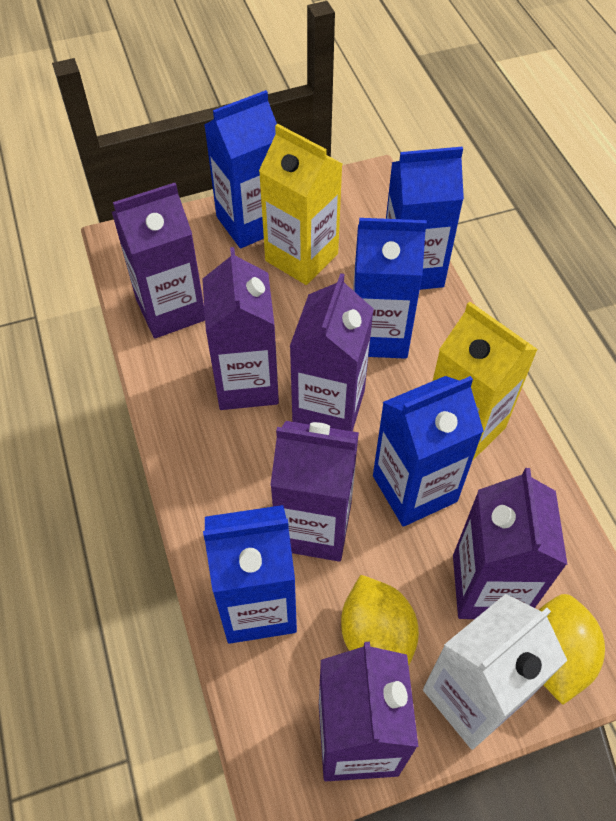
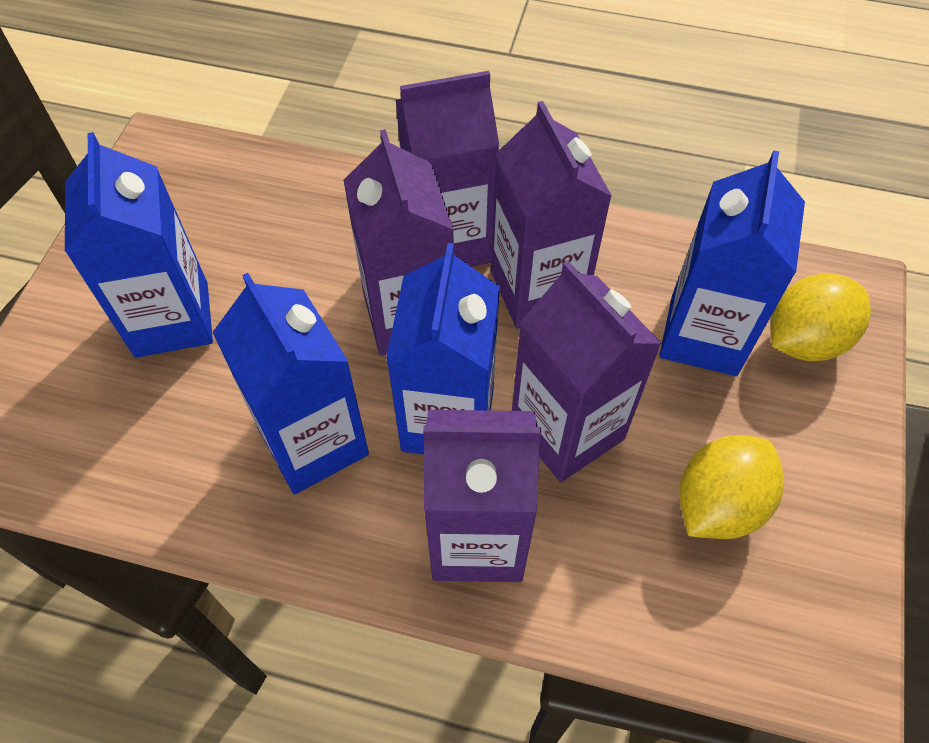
blue carton: 5 -> 4
purple carton: 6 -> 5
white carton: 1 -> 0
yellow carton: 2 -> 0

